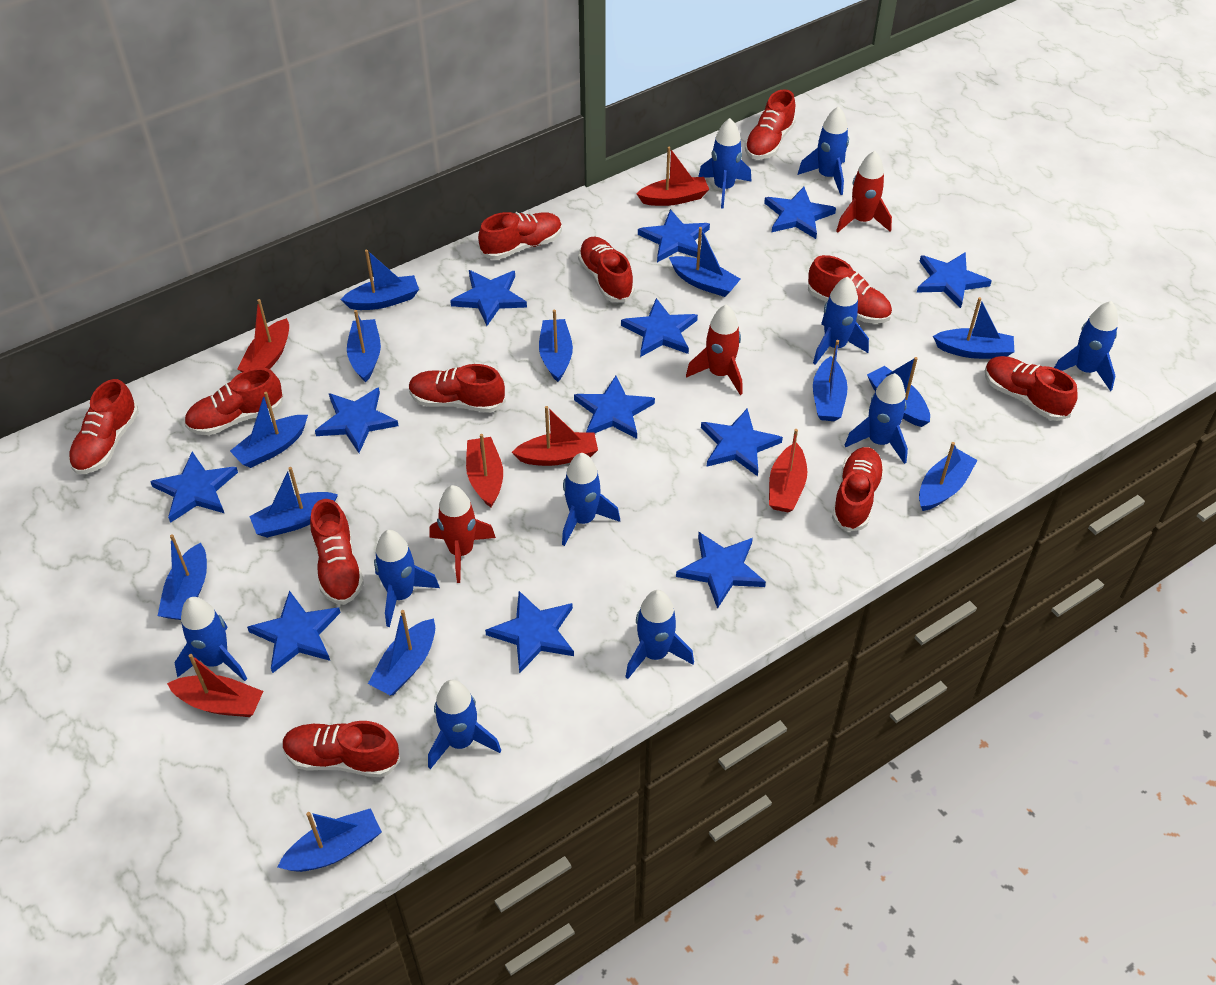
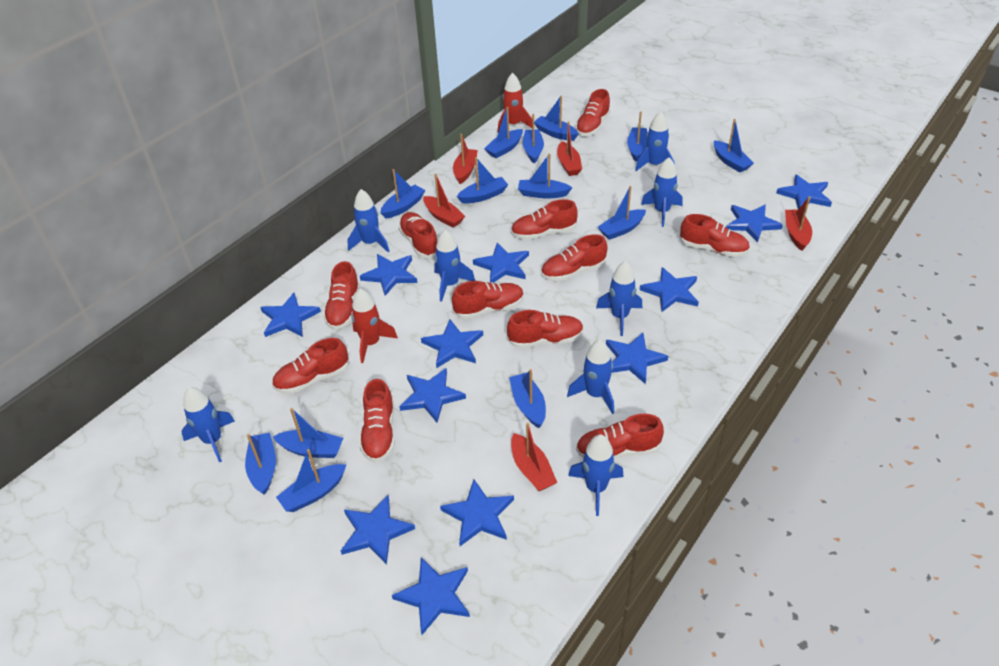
blue rocket: 10 -> 8
red boat: 6 -> 5
red rocket: 3 -> 2

